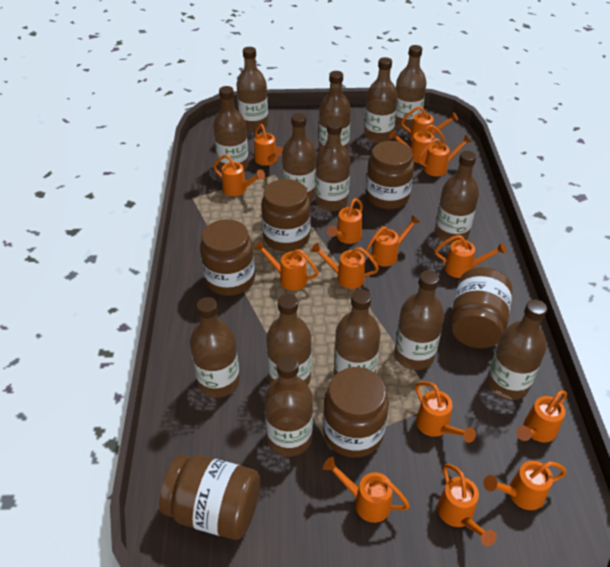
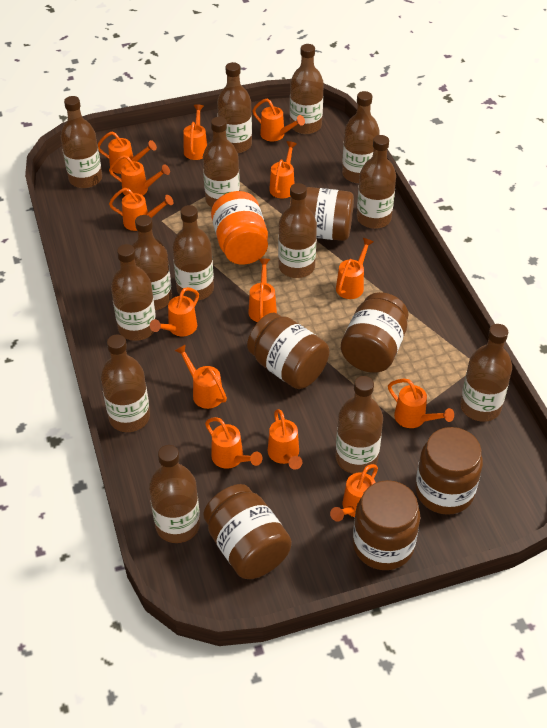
orange jar: 0 -> 1
orange watering can: 15 -> 14

